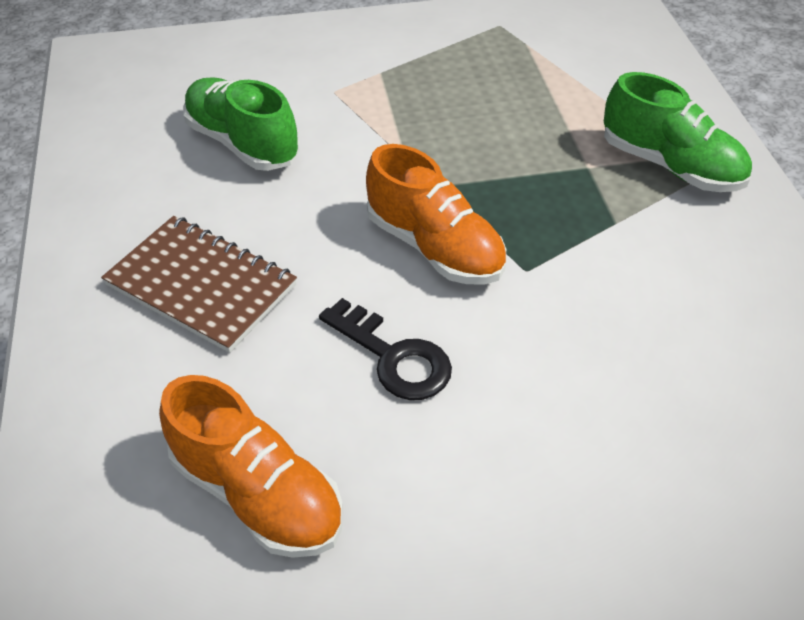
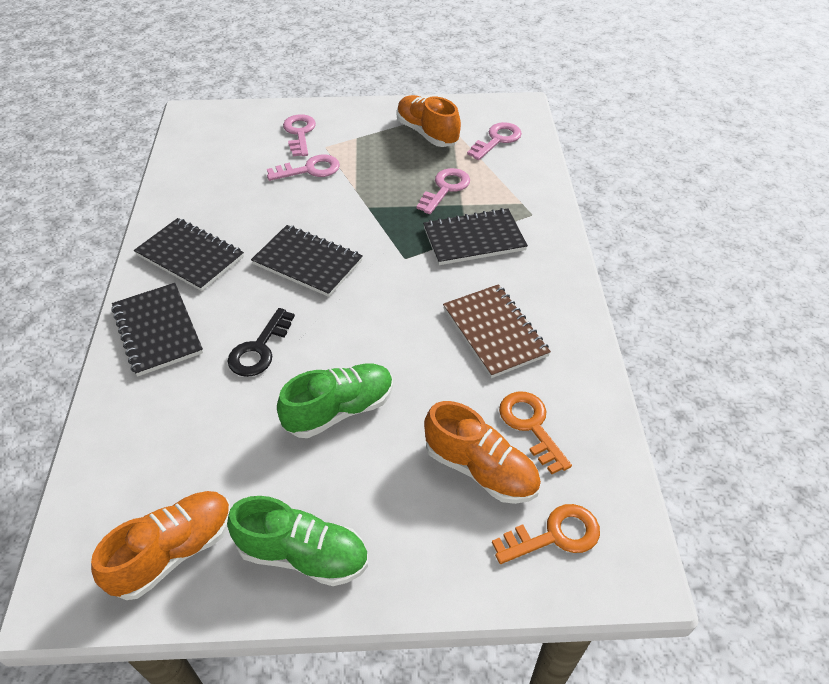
black notebook: 0 -> 4
orange key: 0 -> 2
orange shoe: 2 -> 3
pink key: 0 -> 4

